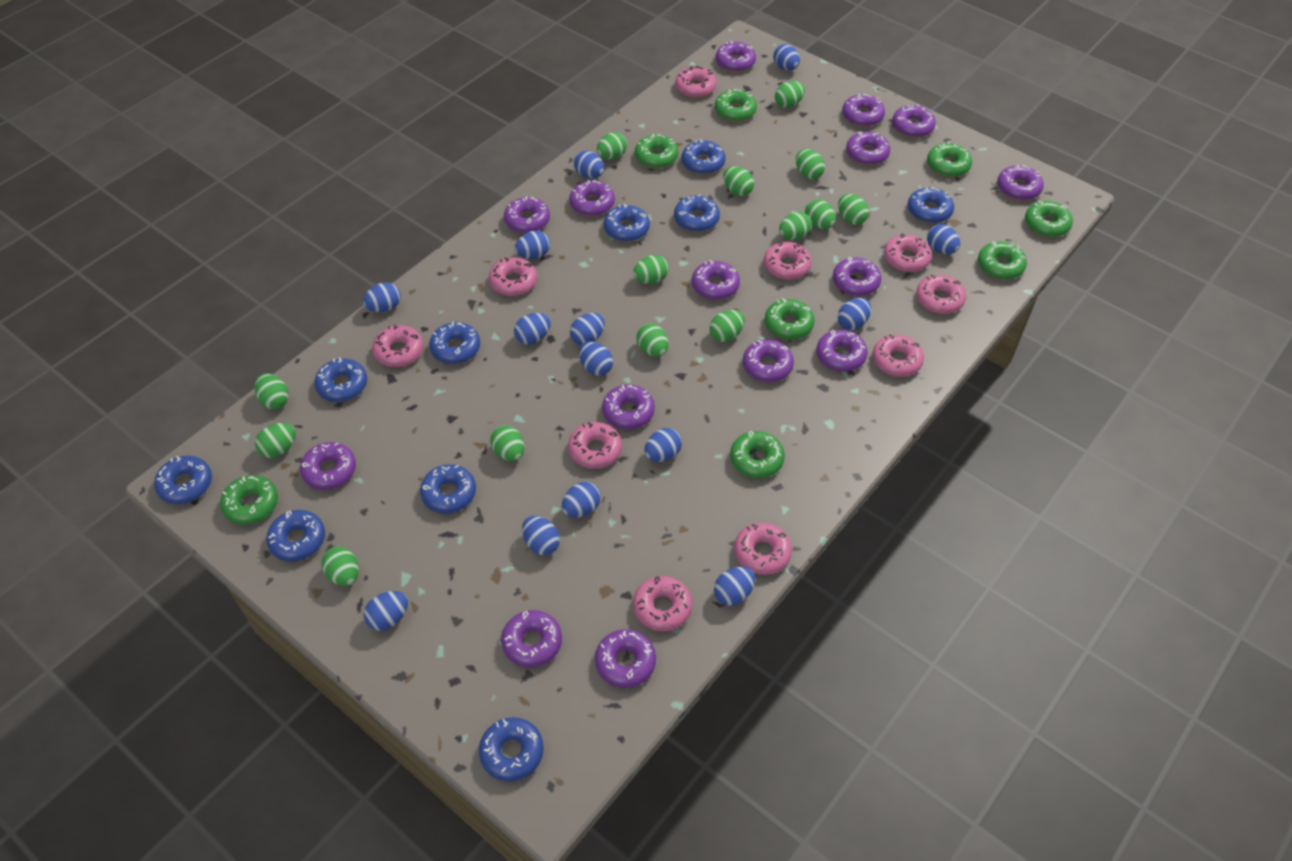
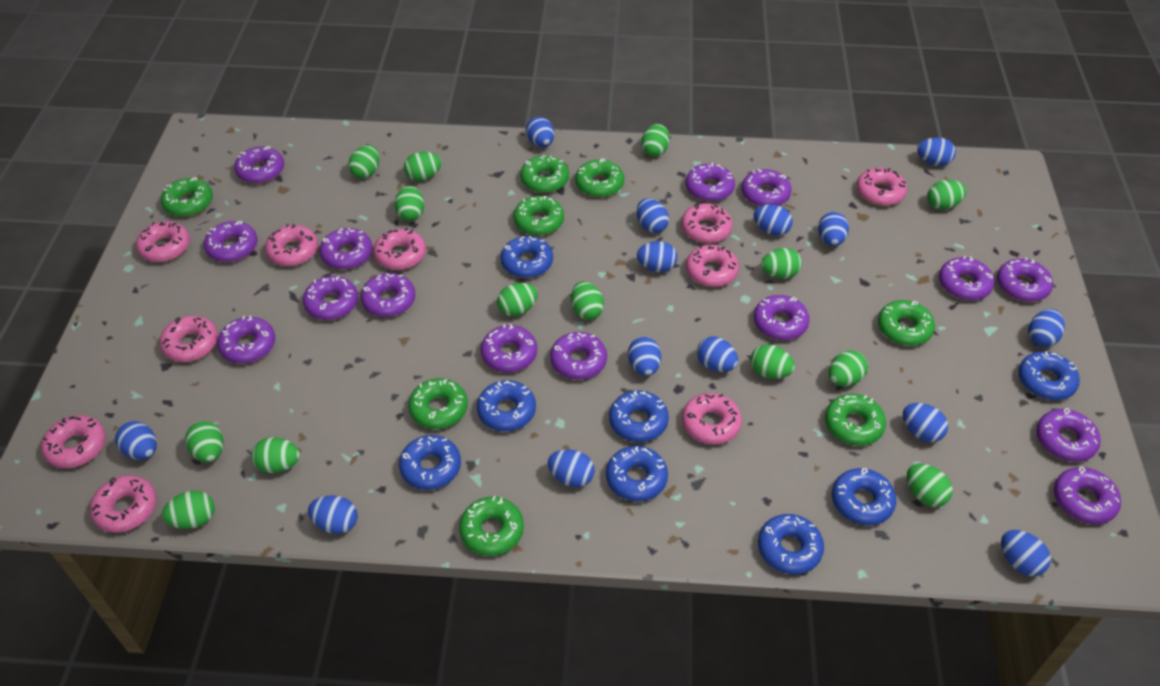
blue donut: 10 -> 8

